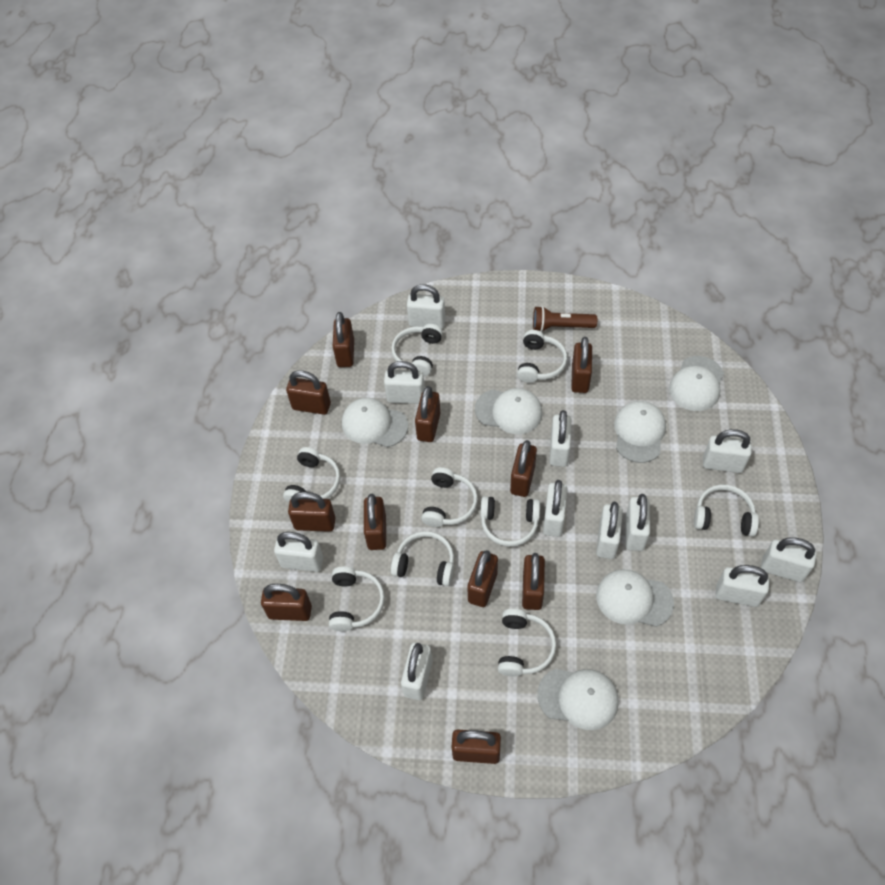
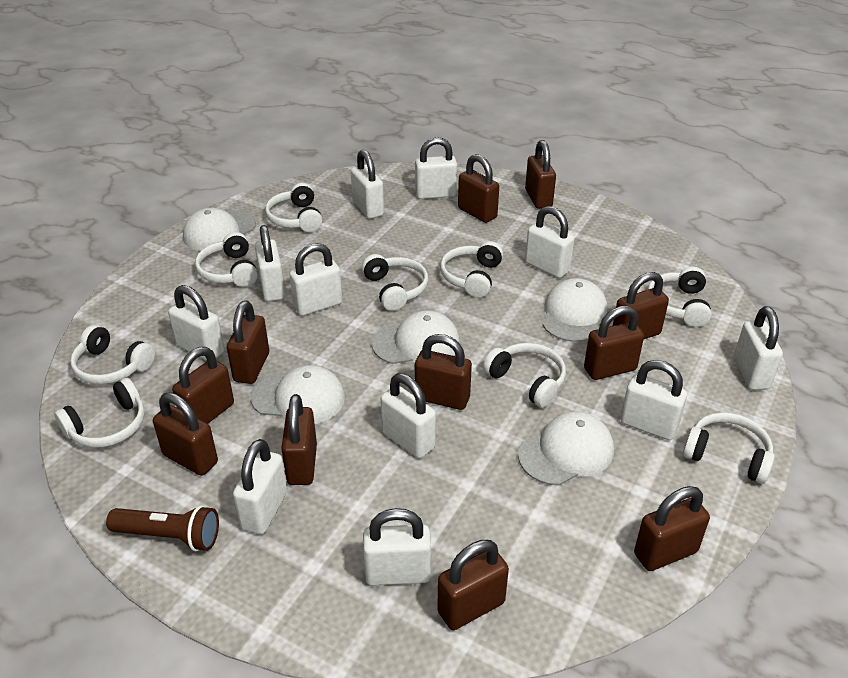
white cap: 6 -> 5

